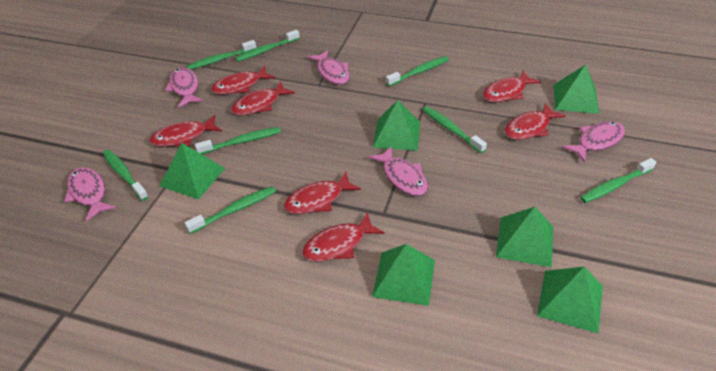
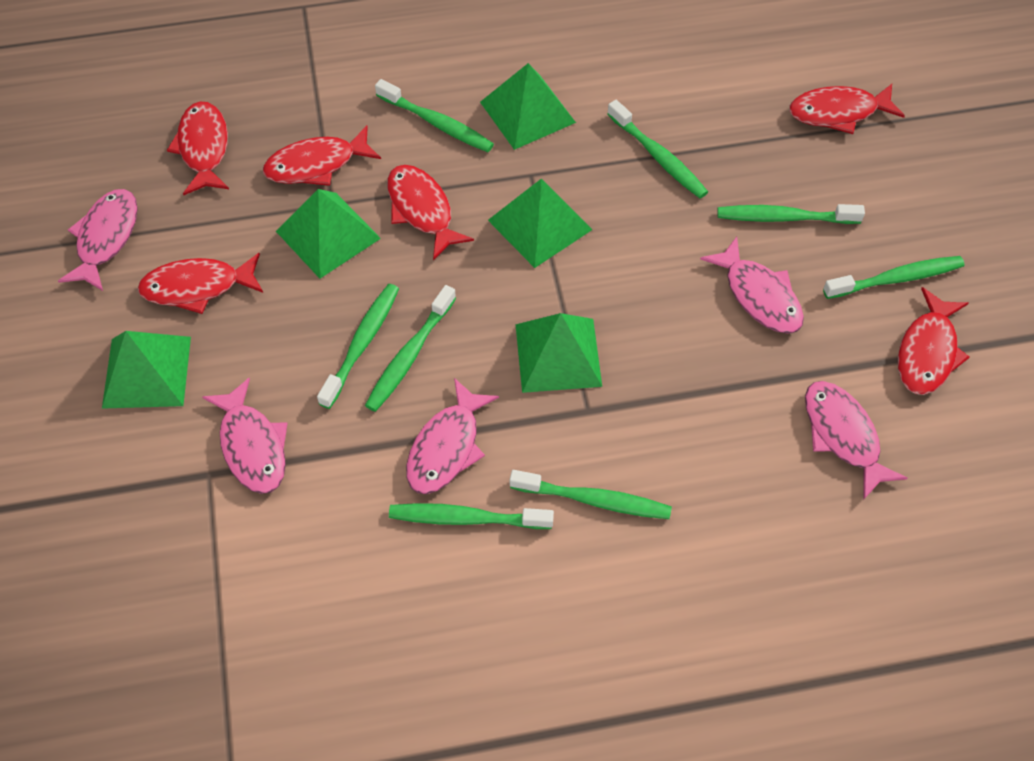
green pyramid: 6 -> 5
red fish: 7 -> 6

